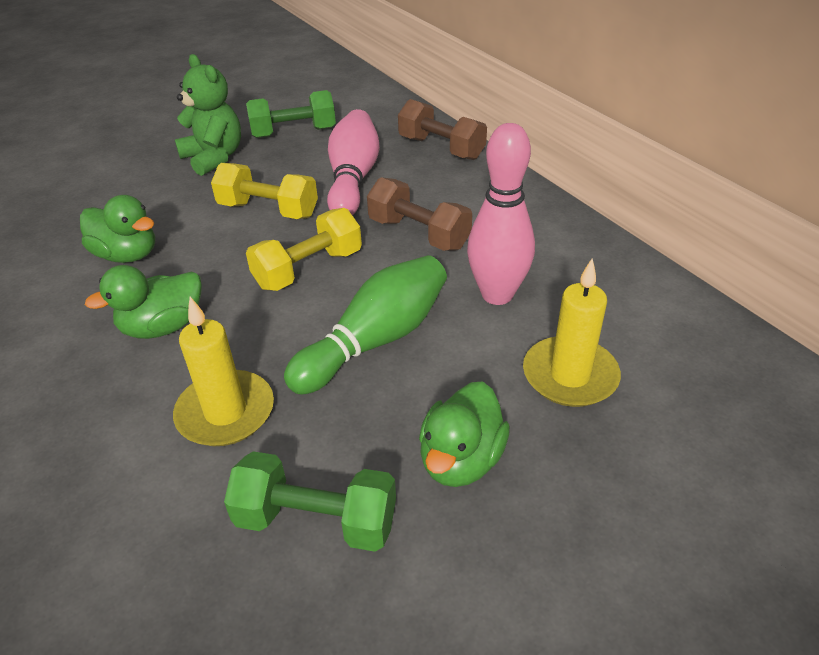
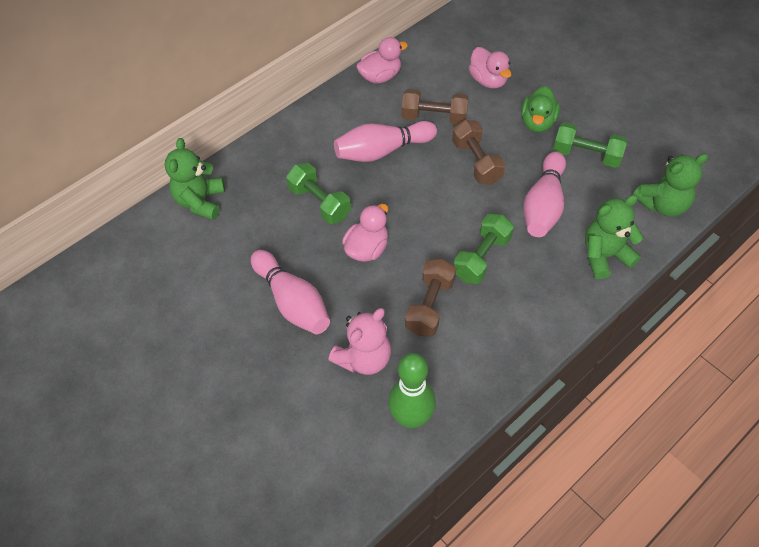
brown dumbbell: 2 -> 3
green duck: 3 -> 1
green dumbbell: 2 -> 3
green teddy bear: 1 -> 3
pink bowling pin: 2 -> 3
pink duck: 0 -> 3
pink teddy bear: 0 -> 1
yellow candle: 2 -> 0
yellow dumbbell: 2 -> 0

